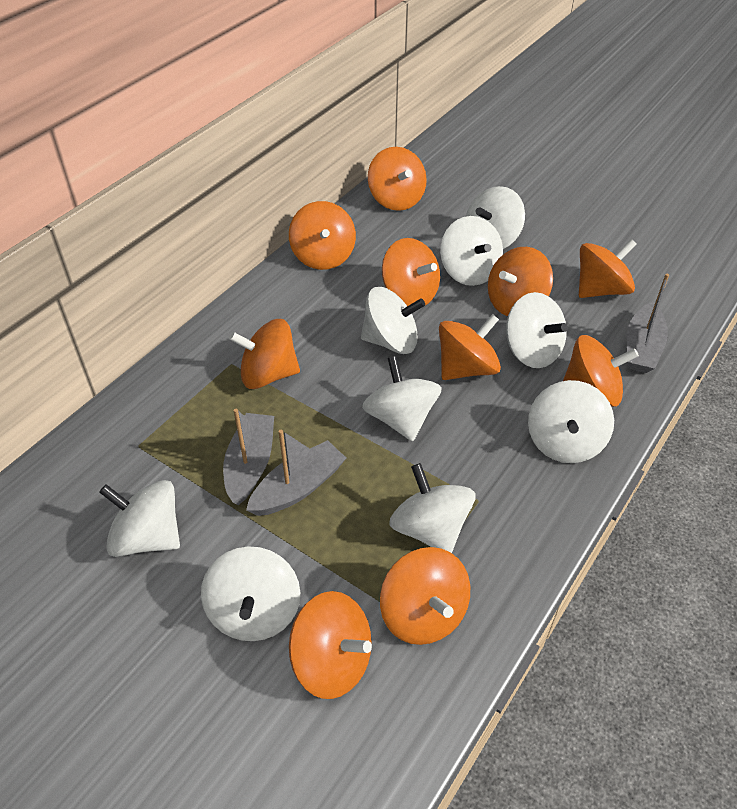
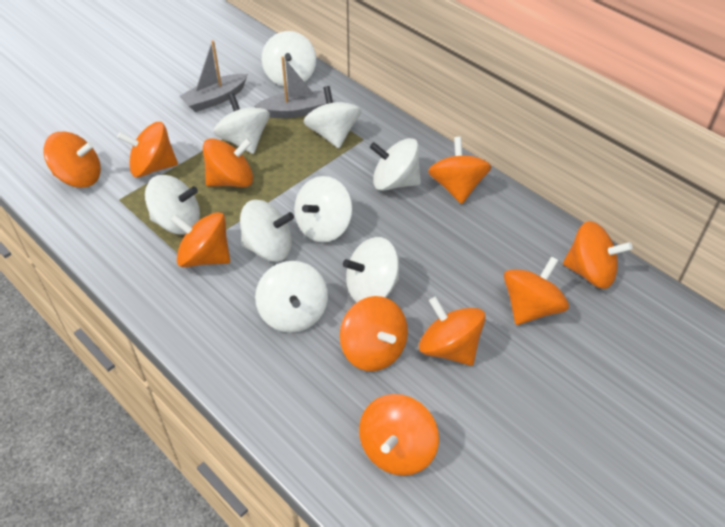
grey boat: 3 -> 2

